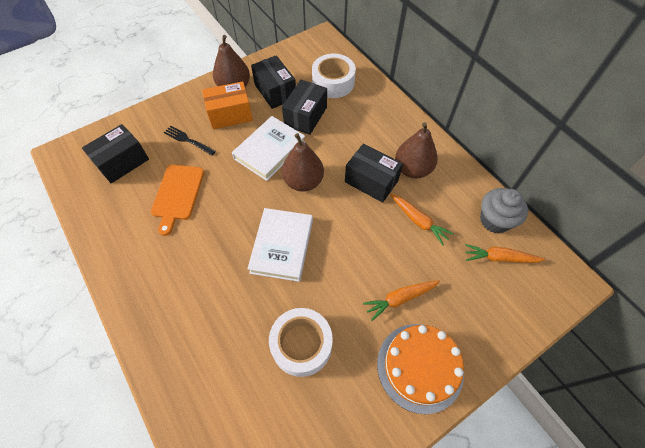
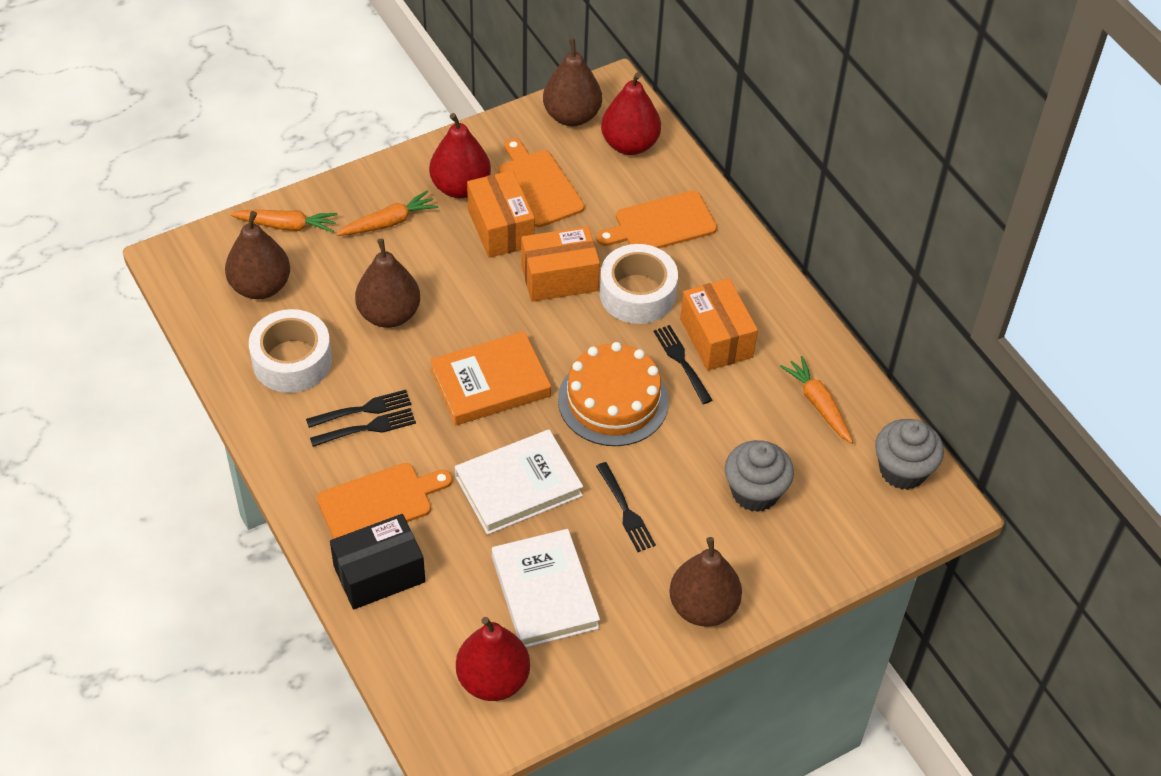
black box: 4 -> 1
black fork: 1 -> 4
brown pear: 3 -> 4
grey cupcake: 1 -> 2
orange book: 0 -> 1
orange box: 1 -> 3
orange cutting board: 1 -> 3
red pear: 0 -> 3

